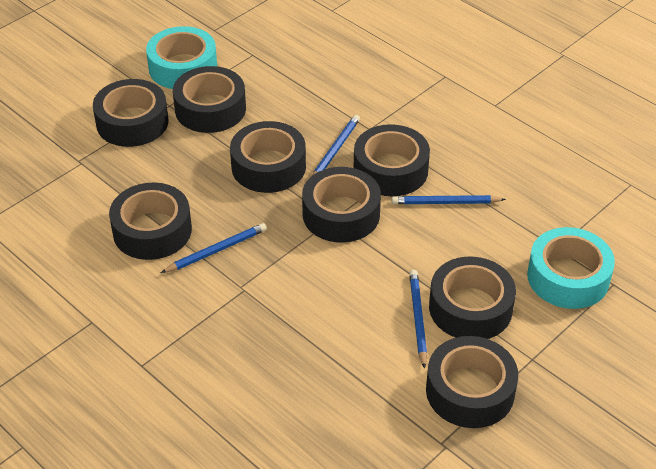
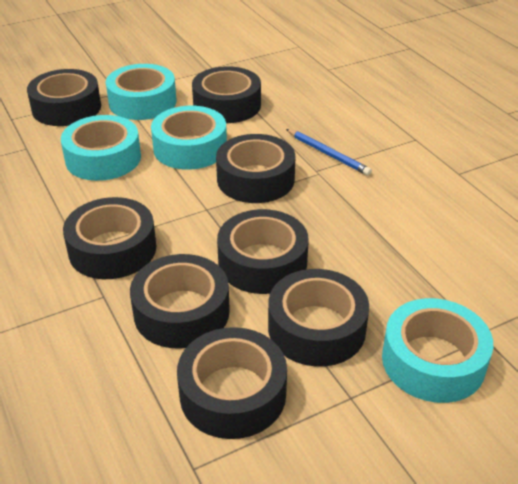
blue pencil: 4 -> 1
turquoise tape: 2 -> 4

